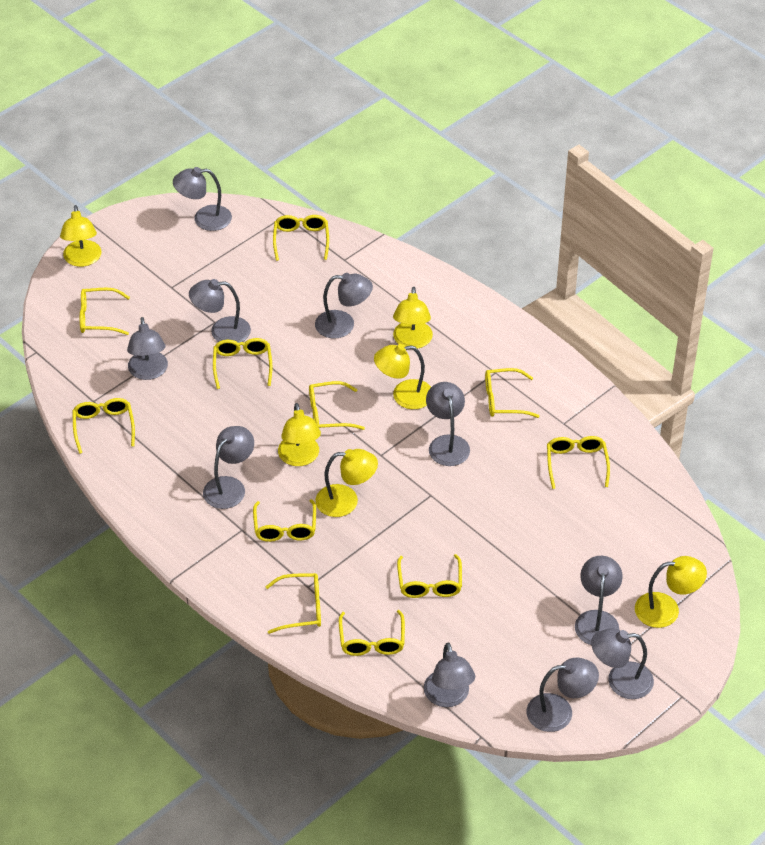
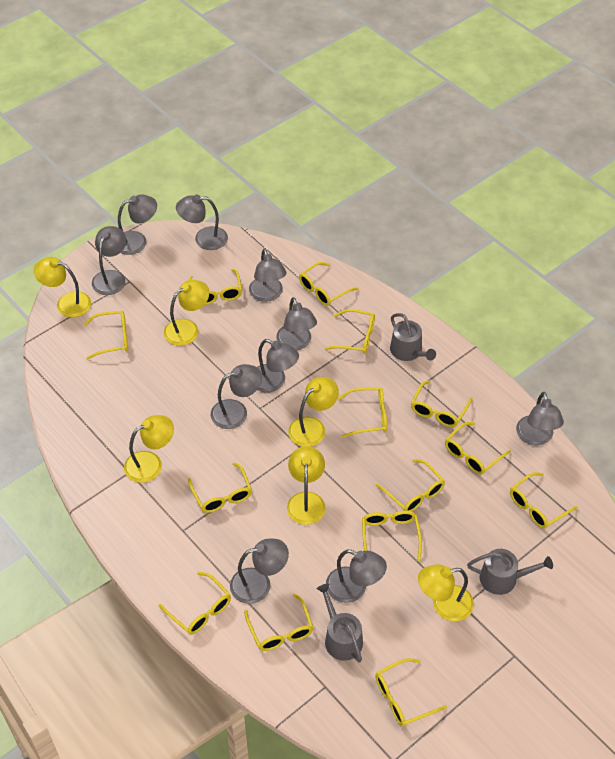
grey watering can: 0 -> 3
yellow glasses: 11 -> 14

